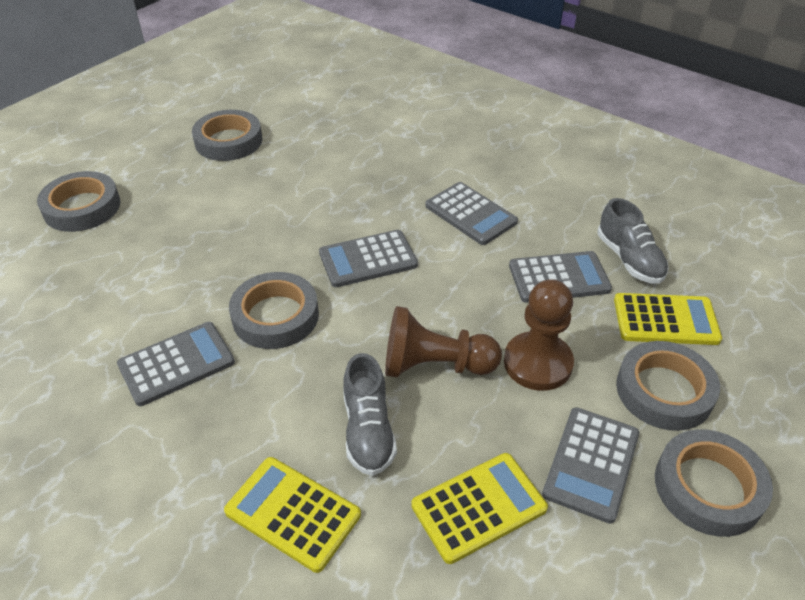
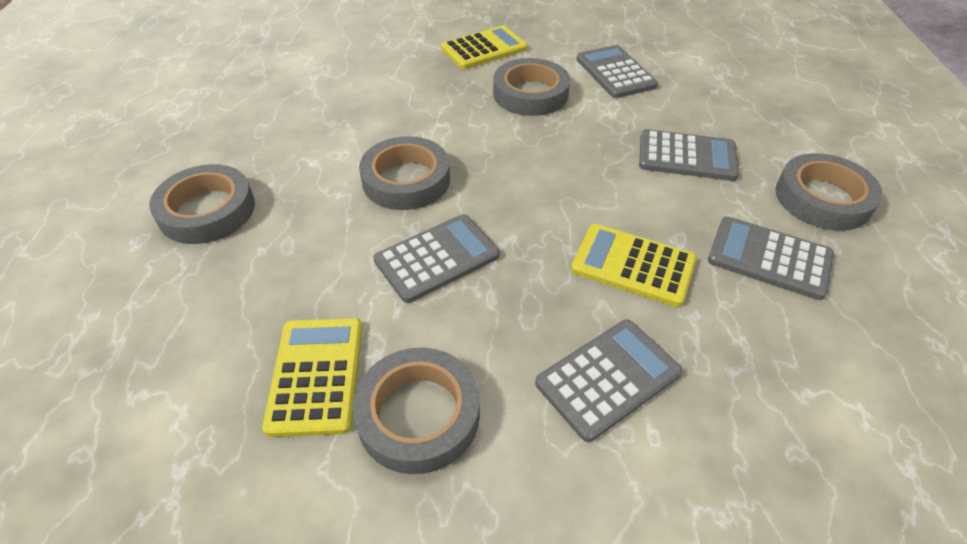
brown pawn: 2 -> 0
grey shoe: 2 -> 0

